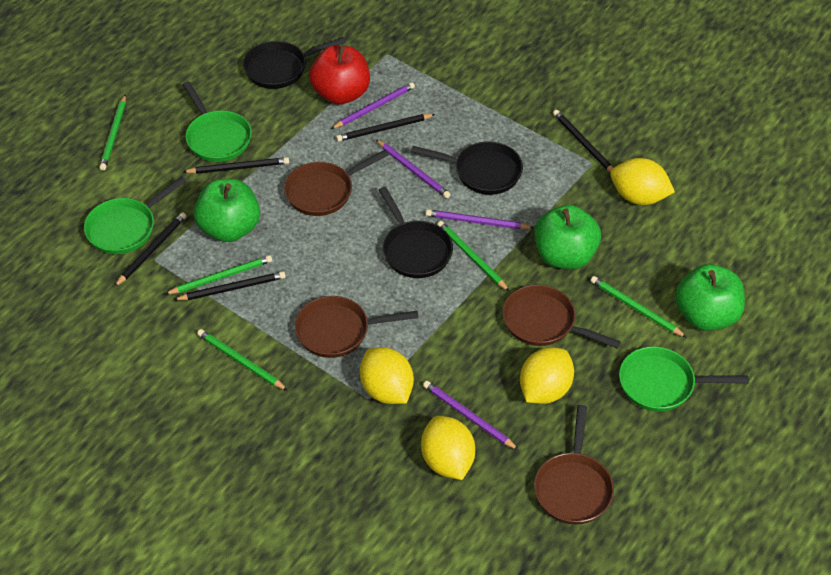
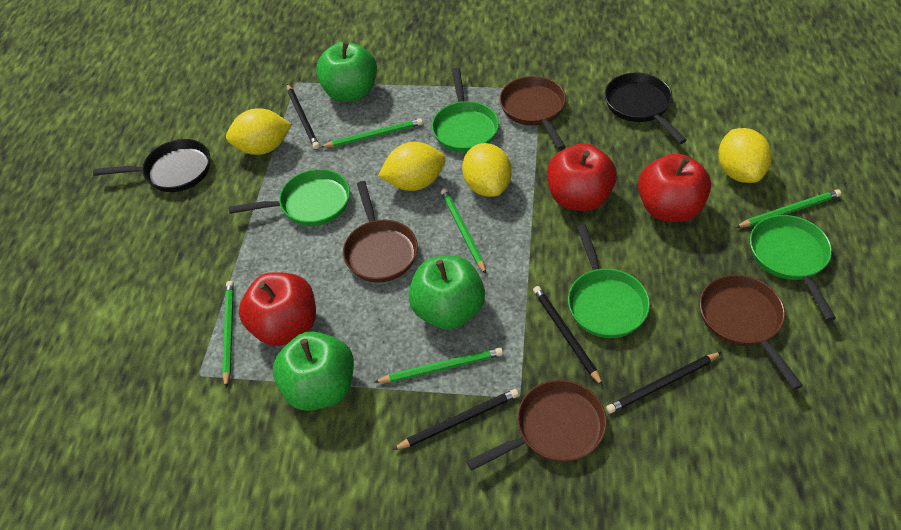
black pan: 3 -> 2
black pencil: 5 -> 4
green pan: 3 -> 4
purple pencil: 4 -> 0
red apple: 1 -> 3

